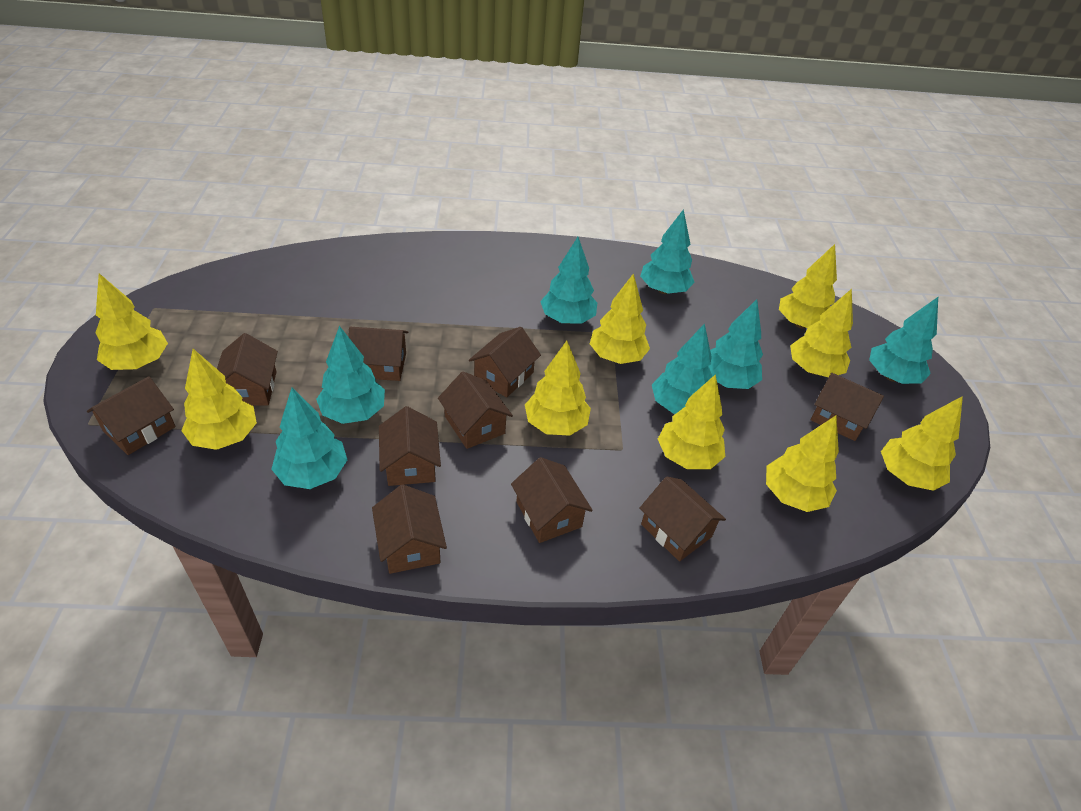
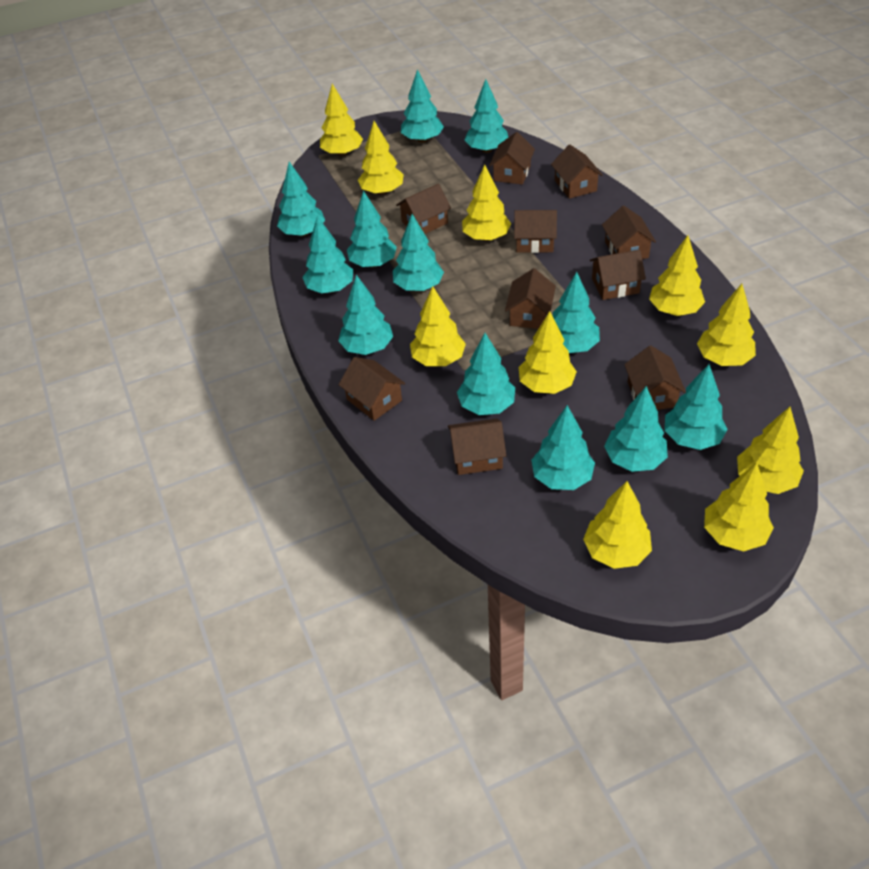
turquoise tree: 7 -> 12
yellow tree: 9 -> 10

